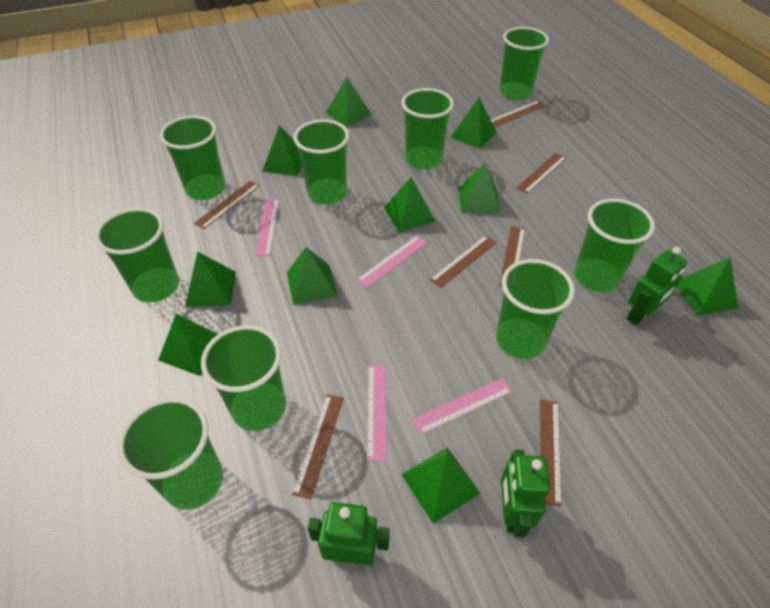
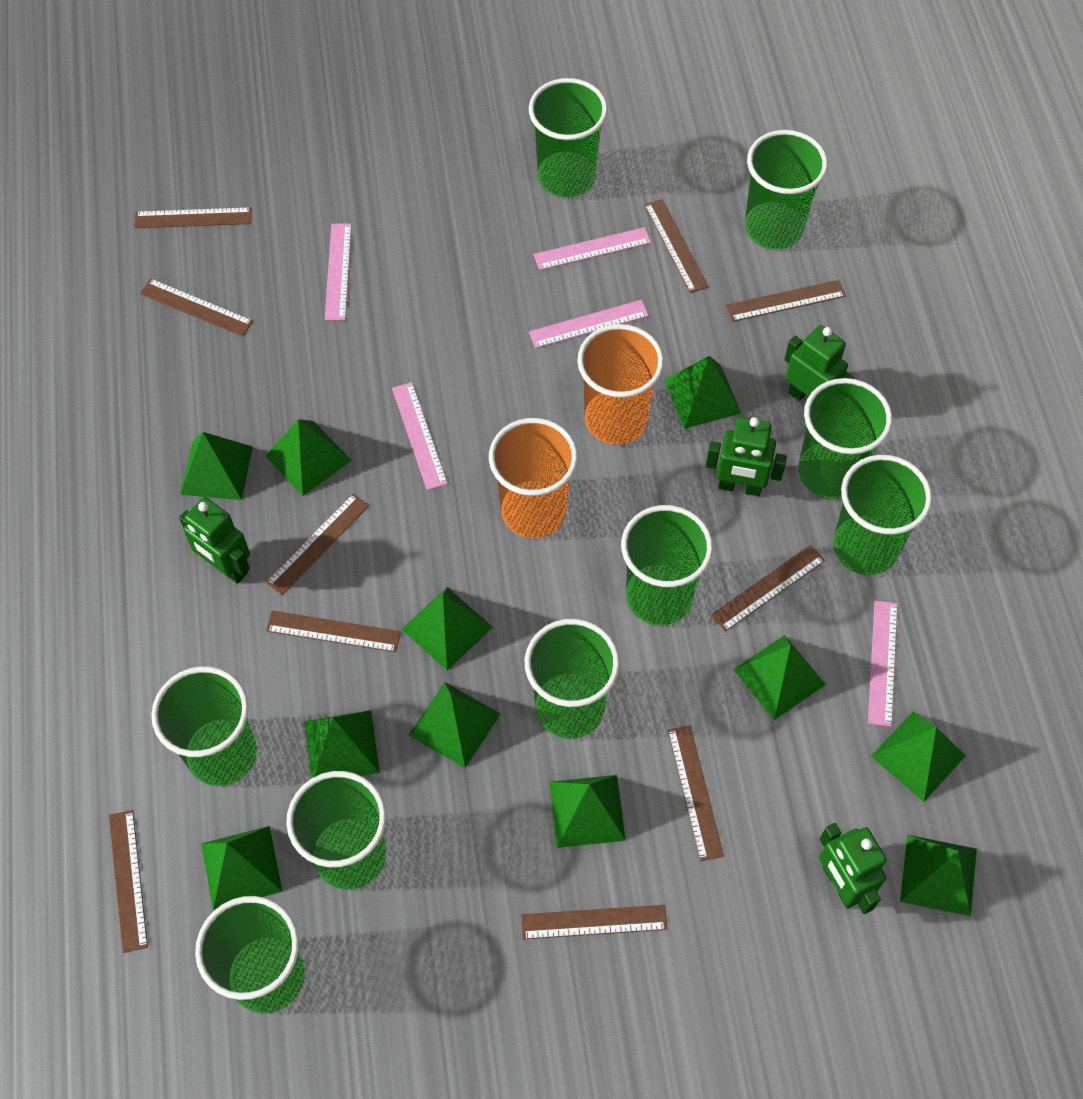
brown ruler: 7 -> 10
green pyramid: 10 -> 11
green robot: 3 -> 4
orange cup: 0 -> 2
pink ruler: 4 -> 5

